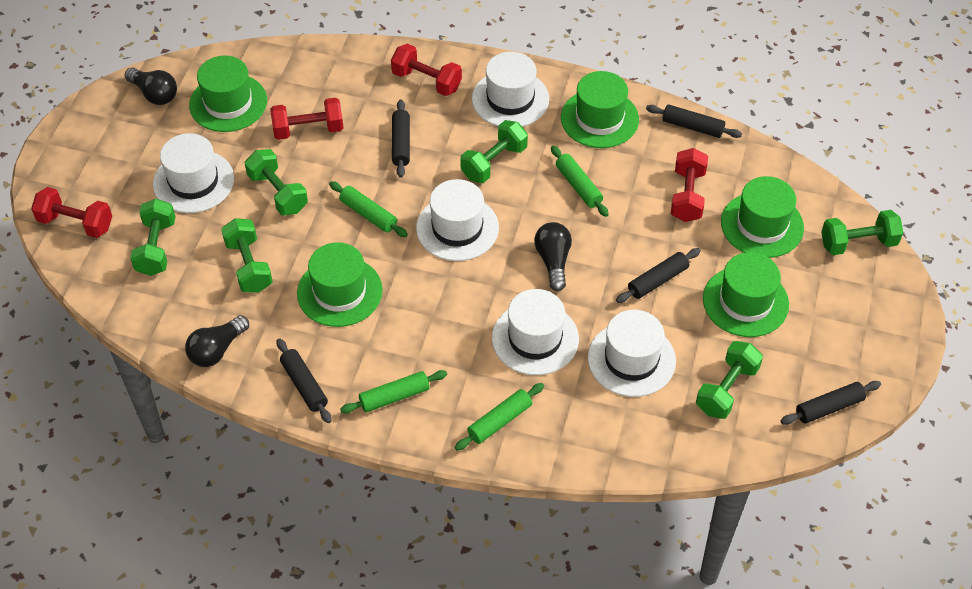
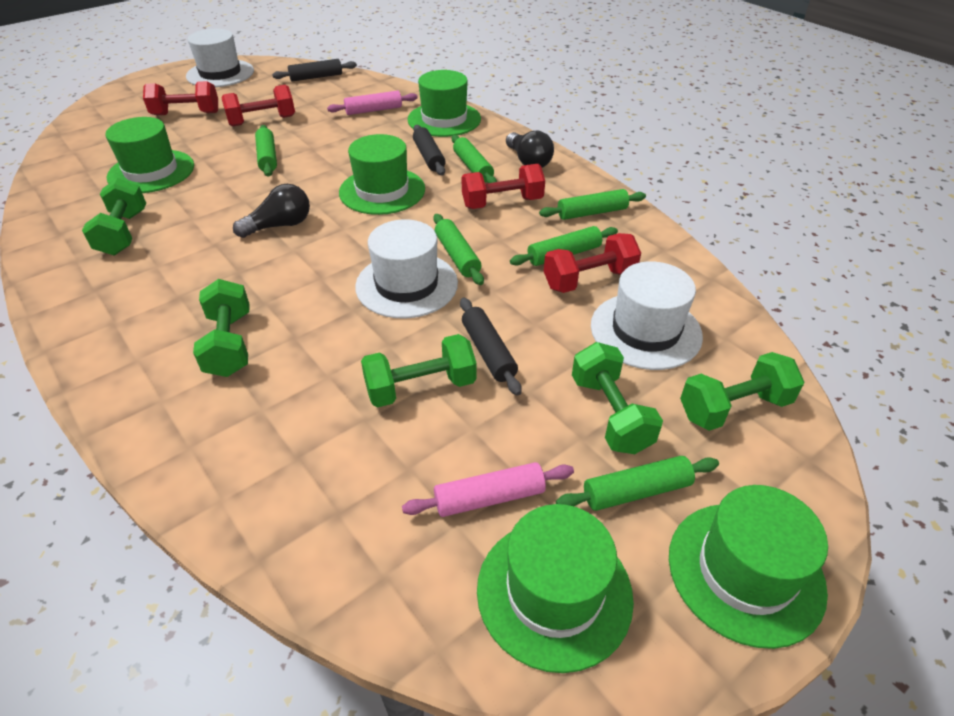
black light bulb: 3 -> 2
black rolling pin: 5 -> 3
green dumbbell: 6 -> 5
green rolling pin: 4 -> 6
pink rolling pin: 0 -> 2
white hat: 5 -> 3

